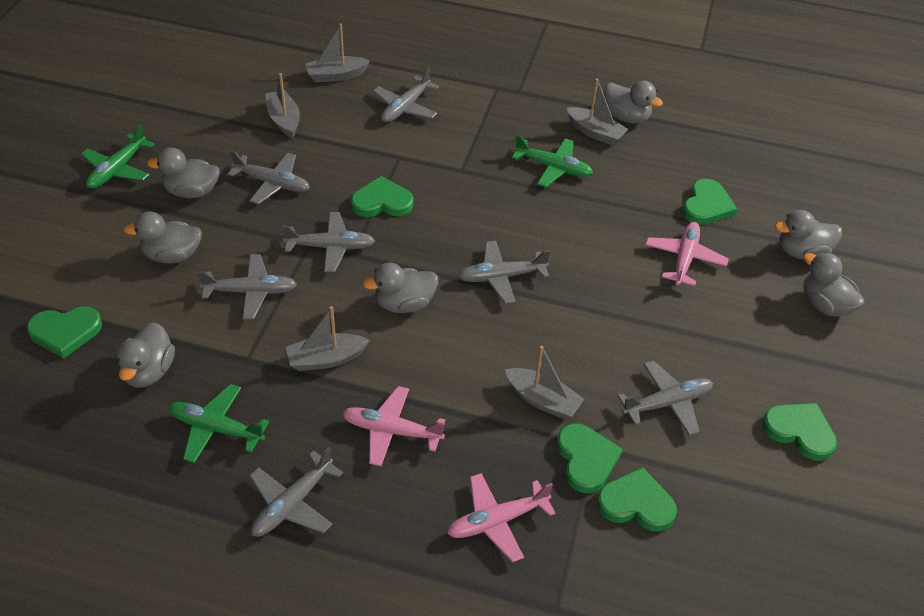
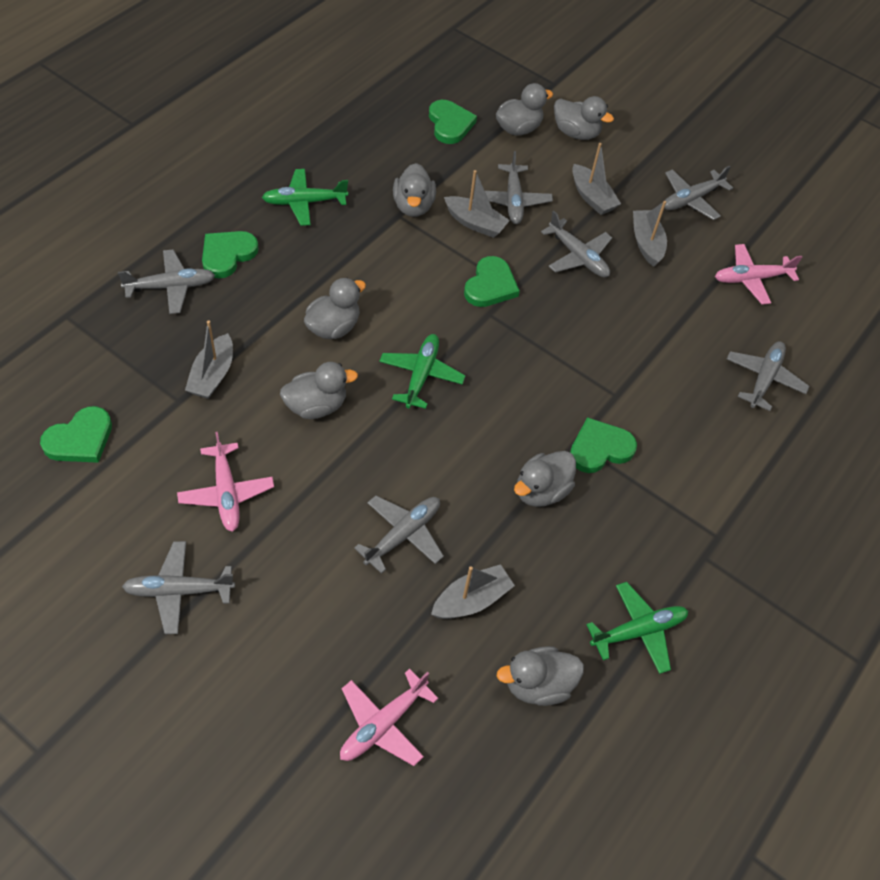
green heart: 6 -> 5

